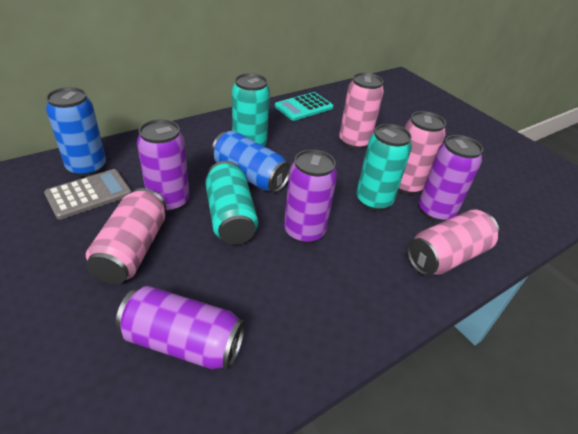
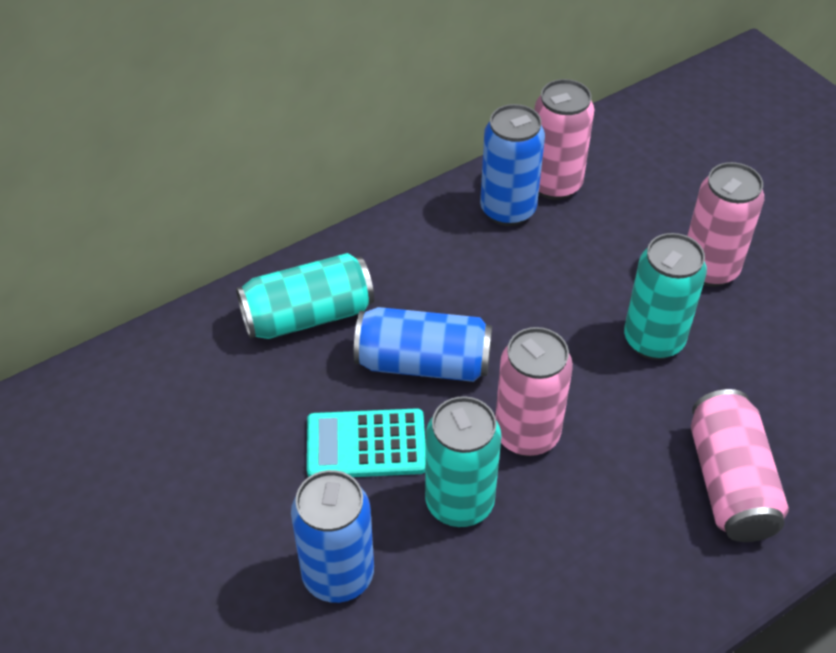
blue can: 2 -> 3
grey calculator: 1 -> 0
purple can: 4 -> 0

